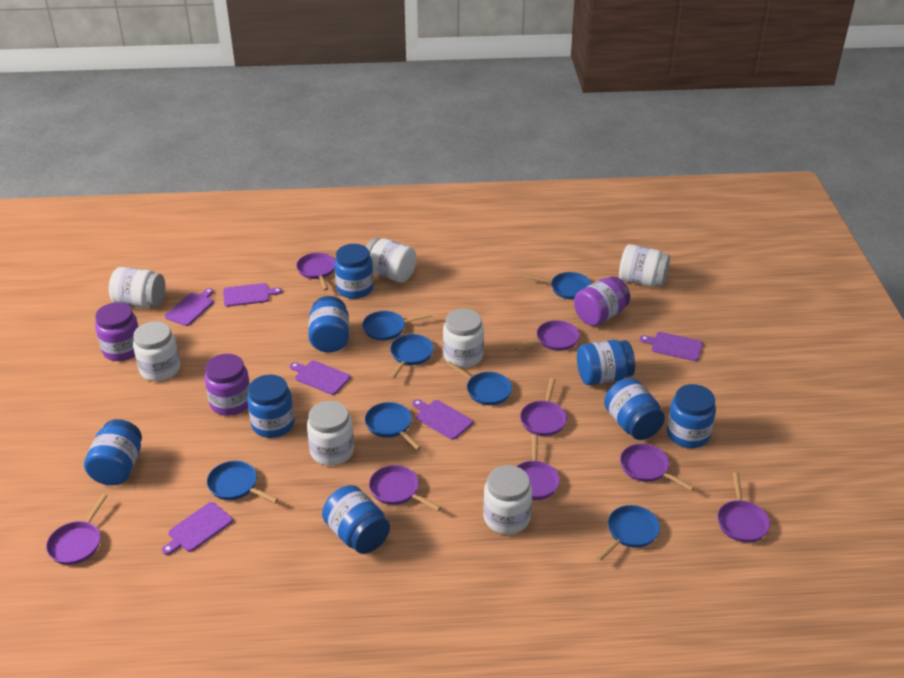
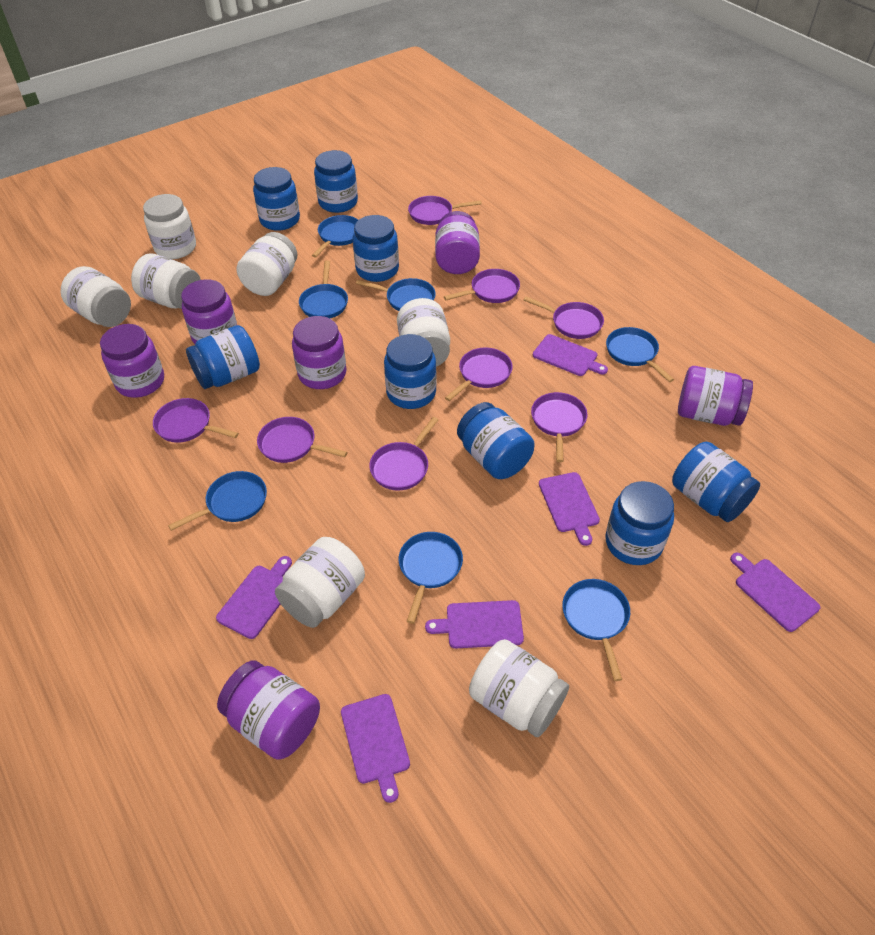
purple jar: 3 -> 6

